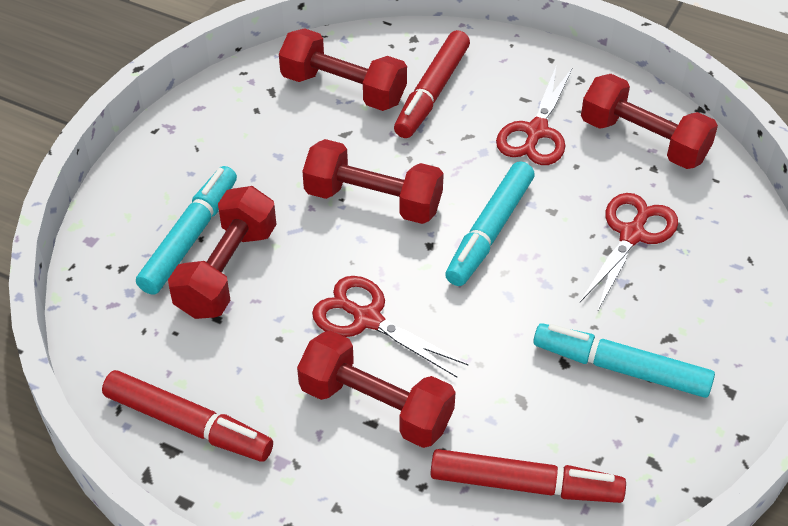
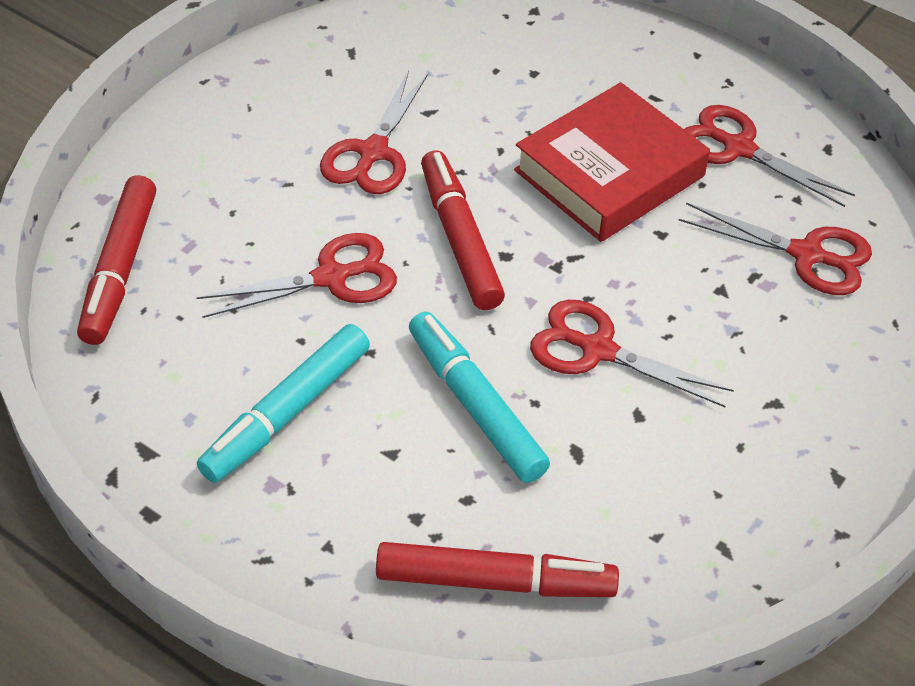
red book: 0 -> 1
red dumbbell: 5 -> 0
red scissors: 3 -> 5
turquoise marker: 3 -> 2

